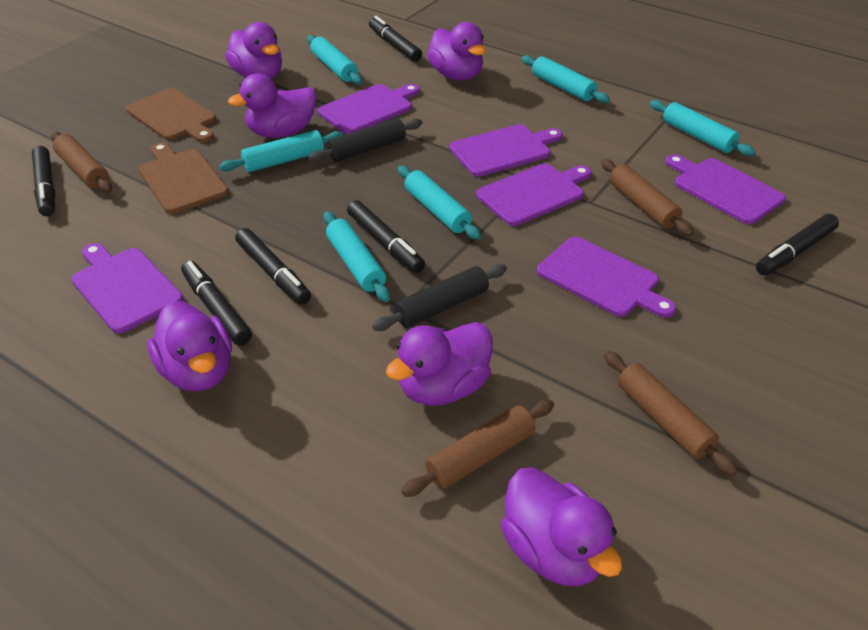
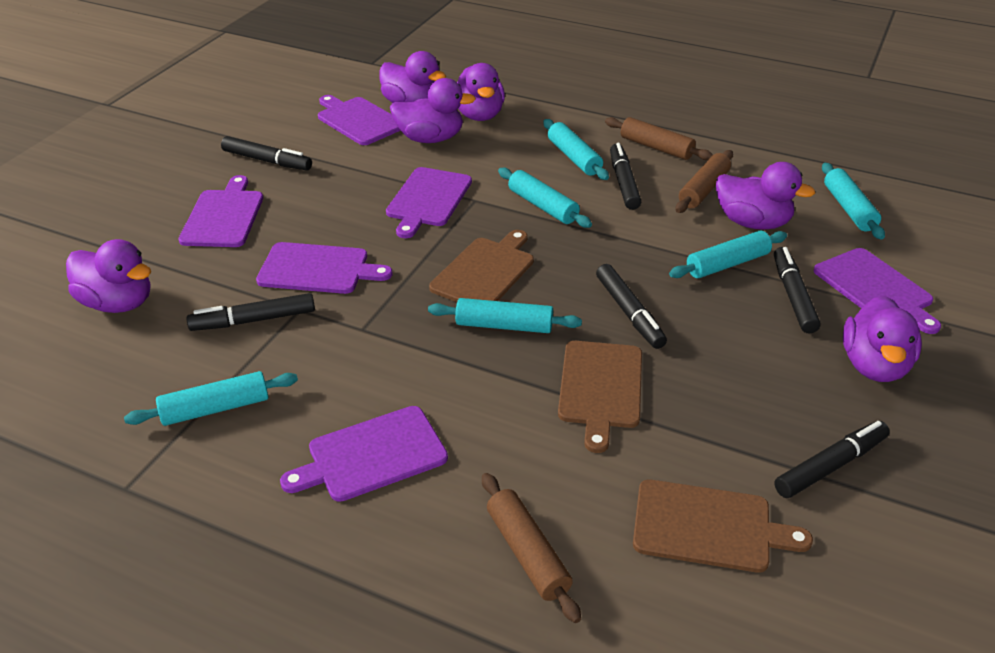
black rolling pin: 2 -> 0
brown cutting board: 2 -> 3
brown rolling pin: 4 -> 3

